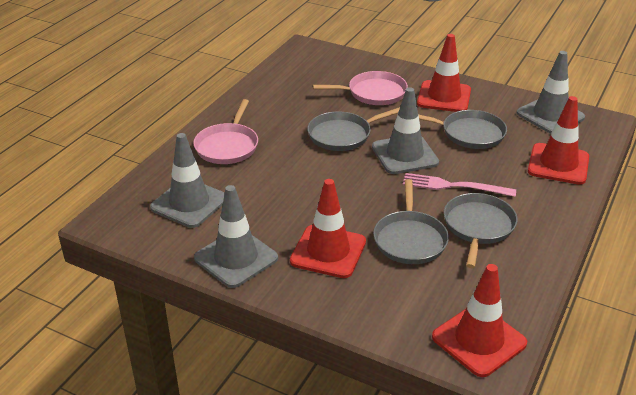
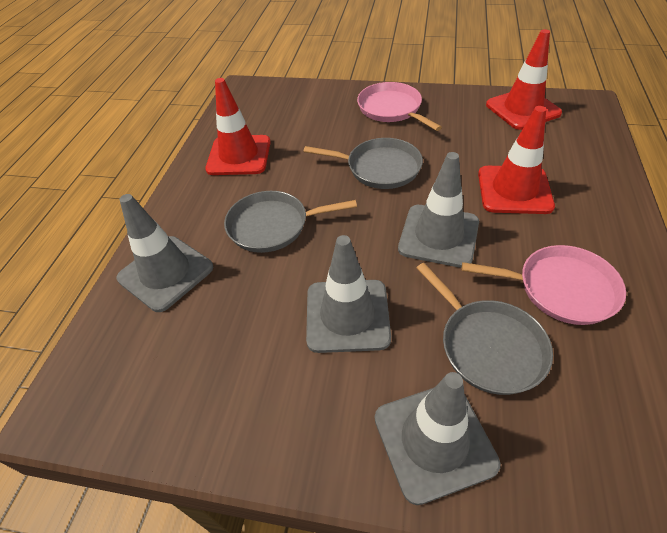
grey pan: 4 -> 3
pink fork: 1 -> 0
red traffic cone: 4 -> 3

